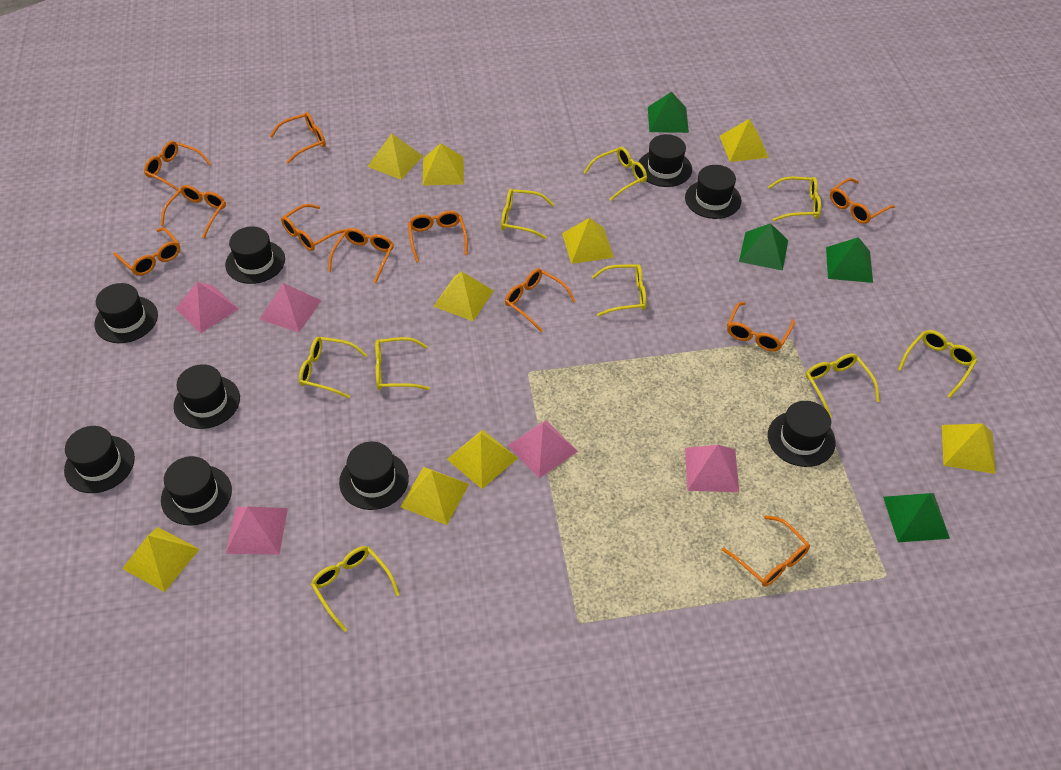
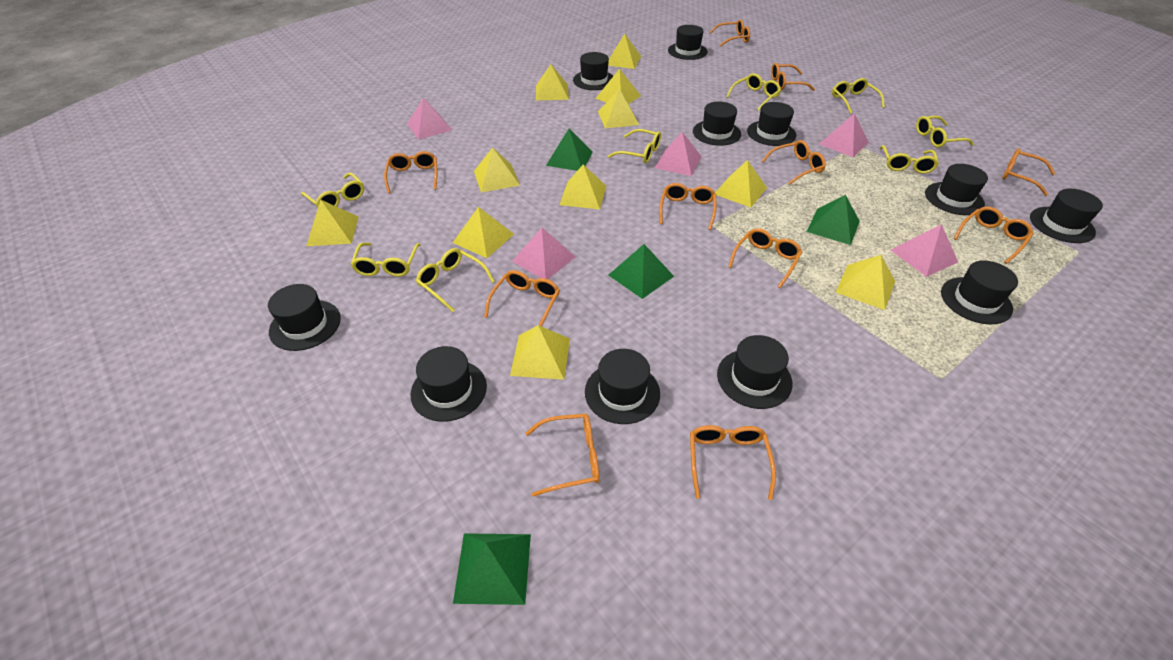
black hat: 9 -> 11
yellow glasses: 9 -> 8
yellow pyramid: 9 -> 11

